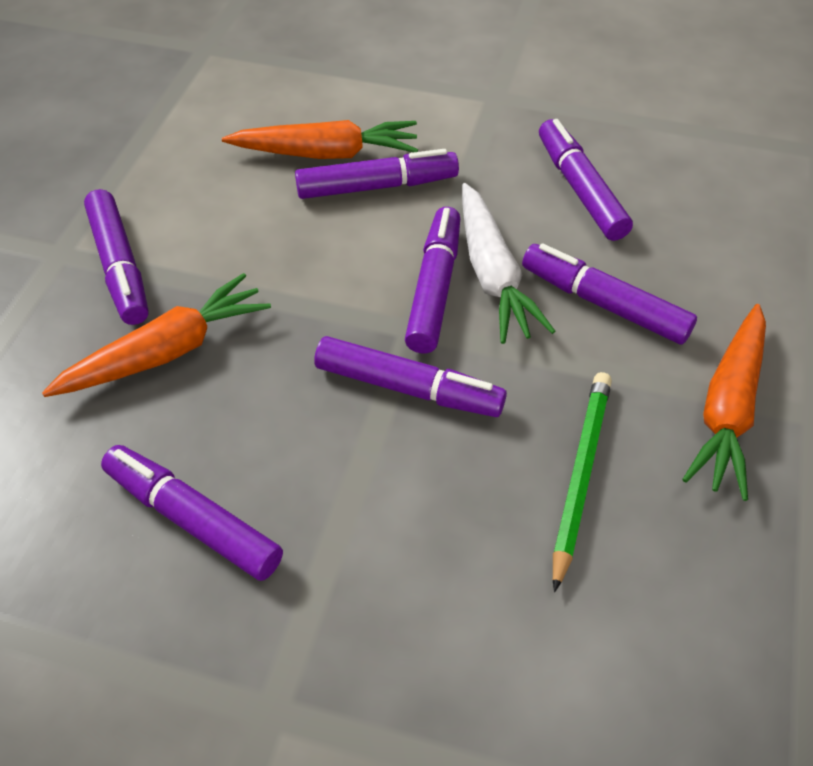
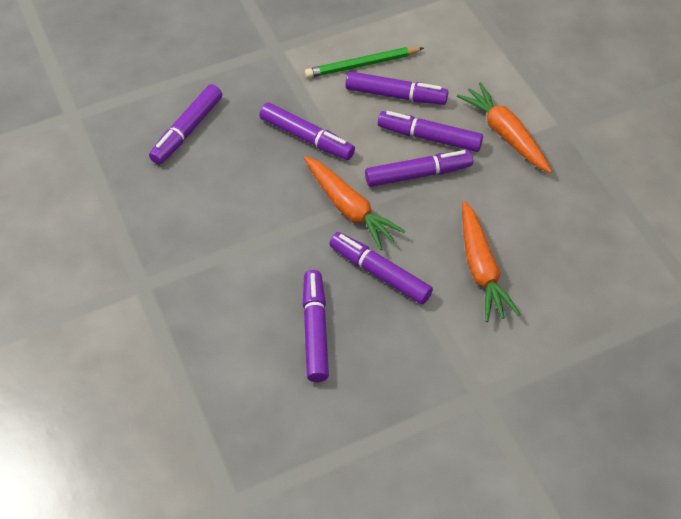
white carrot: 1 -> 0

